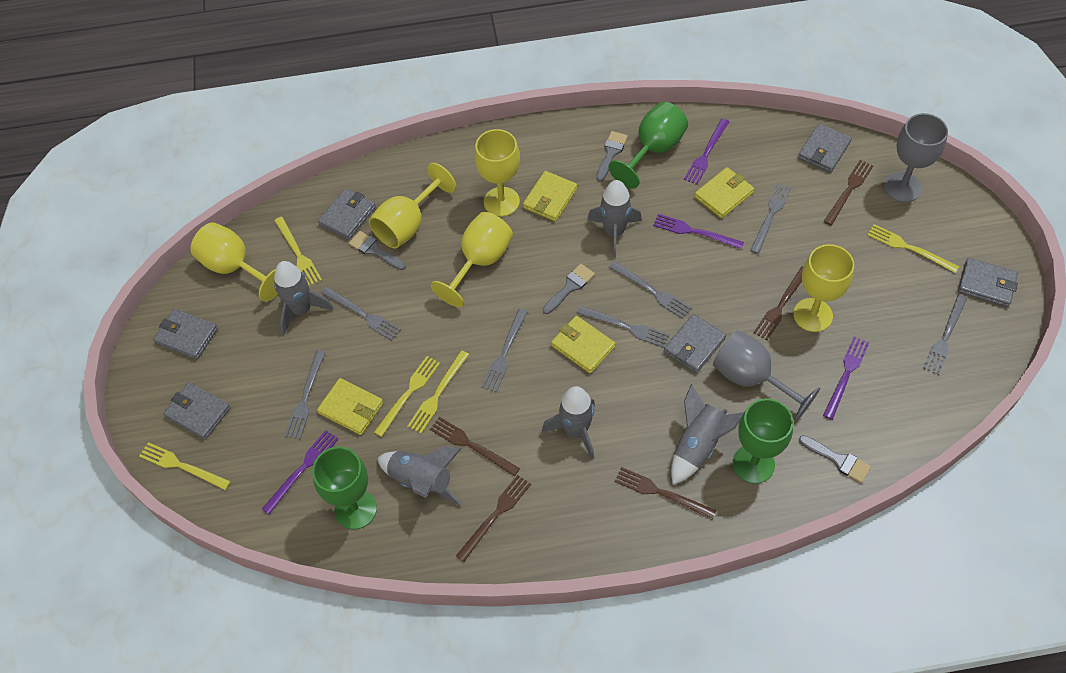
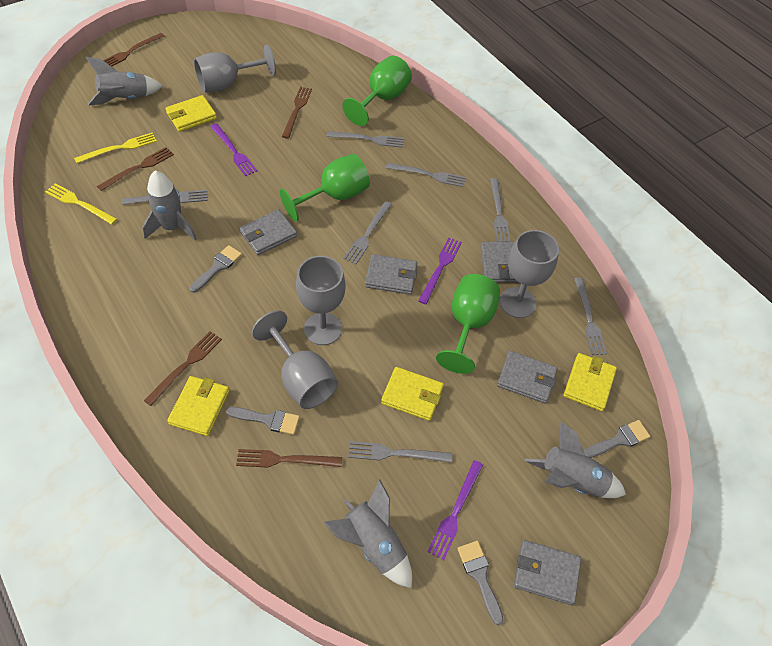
grey goblet: 2 -> 4
grey rocket: 5 -> 4
grey wallet: 6 -> 5
purple fork: 4 -> 3
yellow fork: 5 -> 2
yellow goblet: 5 -> 0

